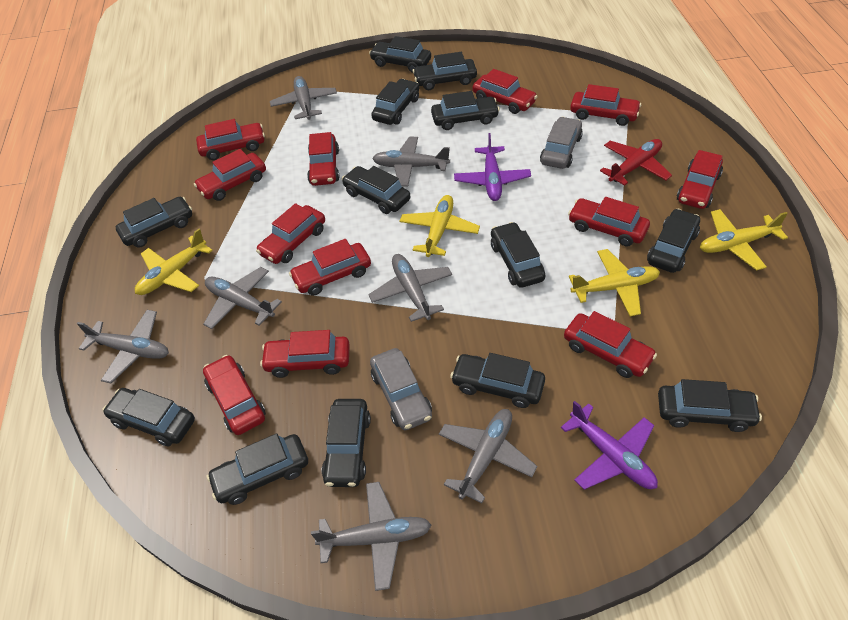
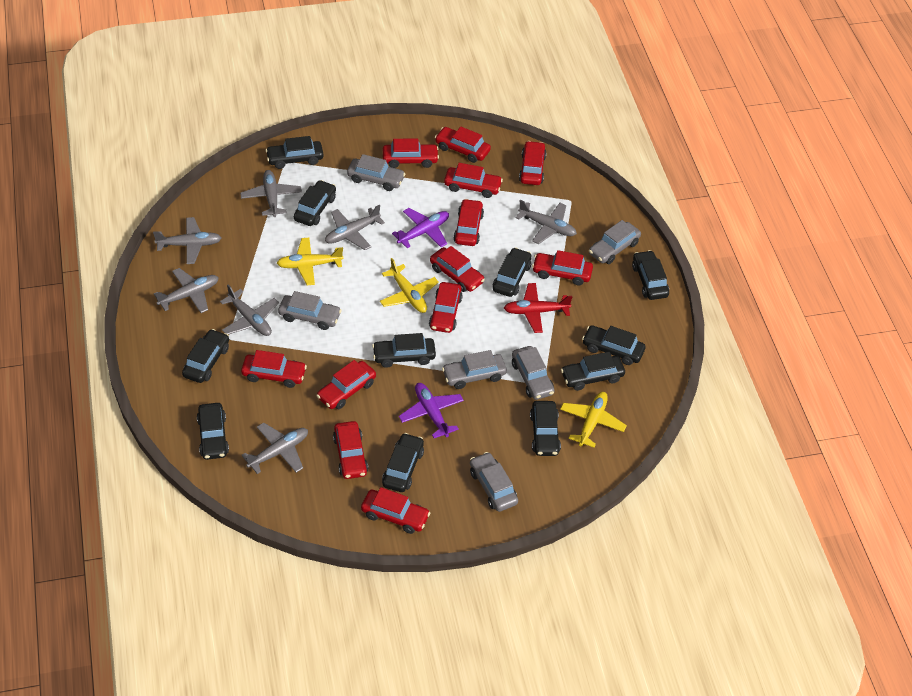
black car: 13 -> 11
grey car: 2 -> 6
yellow plane: 4 -> 3

